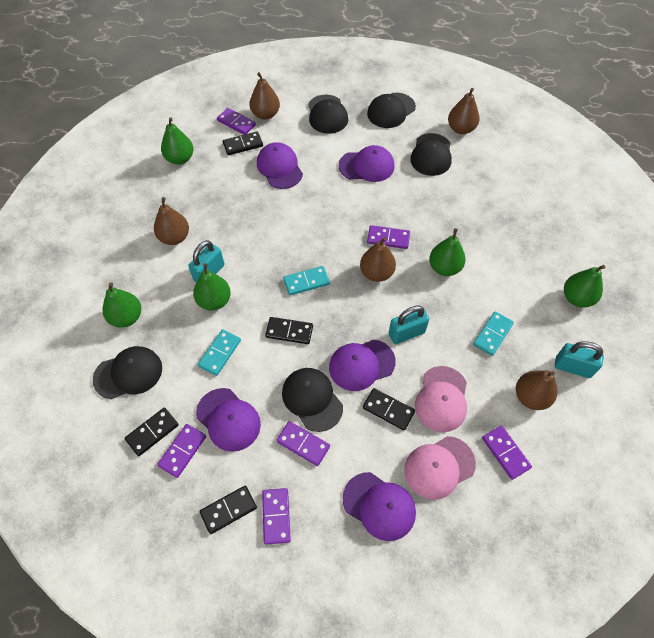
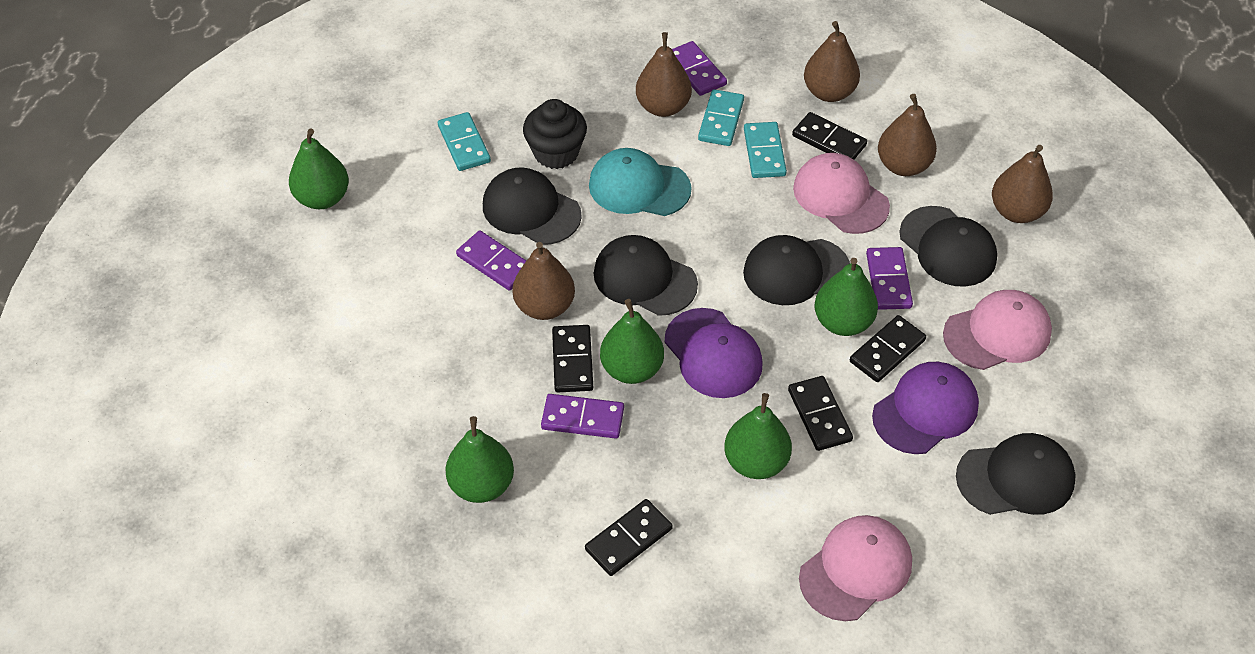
black cupcake: 0 -> 1
pink cap: 2 -> 3
purple cap: 5 -> 2
purple domino: 6 -> 4
turquoise cap: 0 -> 1
turquoise padlock: 3 -> 0

